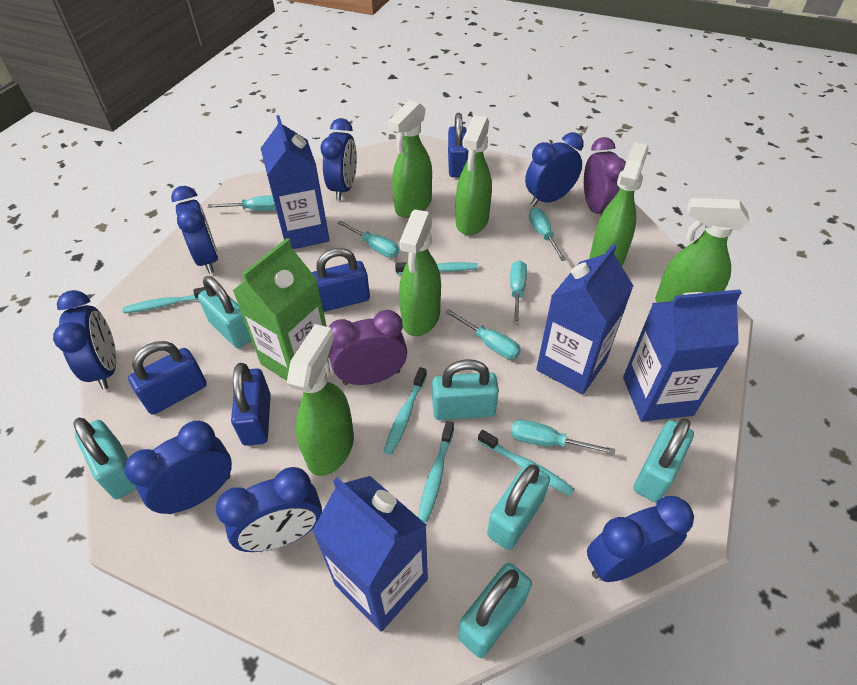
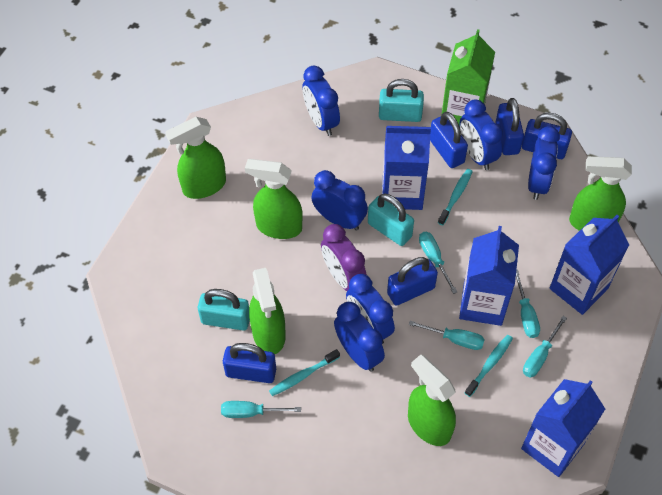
blue clock: 7 -> 6
blue padlock: 4 -> 5
green spray bottle: 6 -> 5
purple clock: 2 -> 1
turquoise padlock: 6 -> 3
turquoise screwdriver: 6 -> 5
turquoise toothbrush: 5 -> 3

